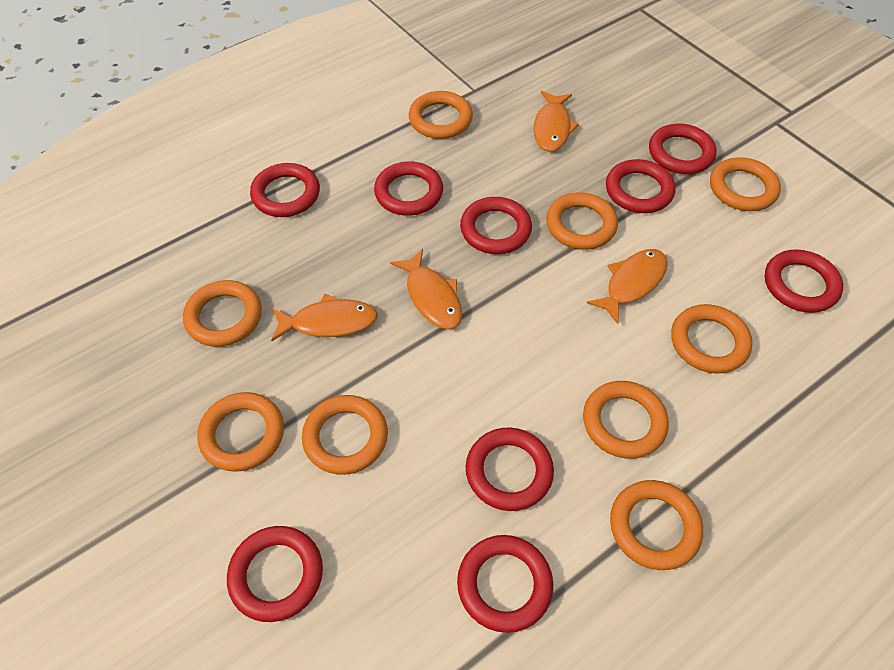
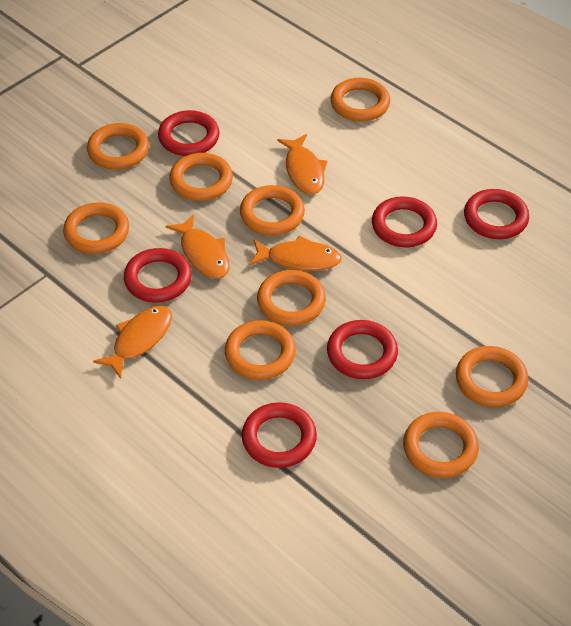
red ring: 9 -> 6

